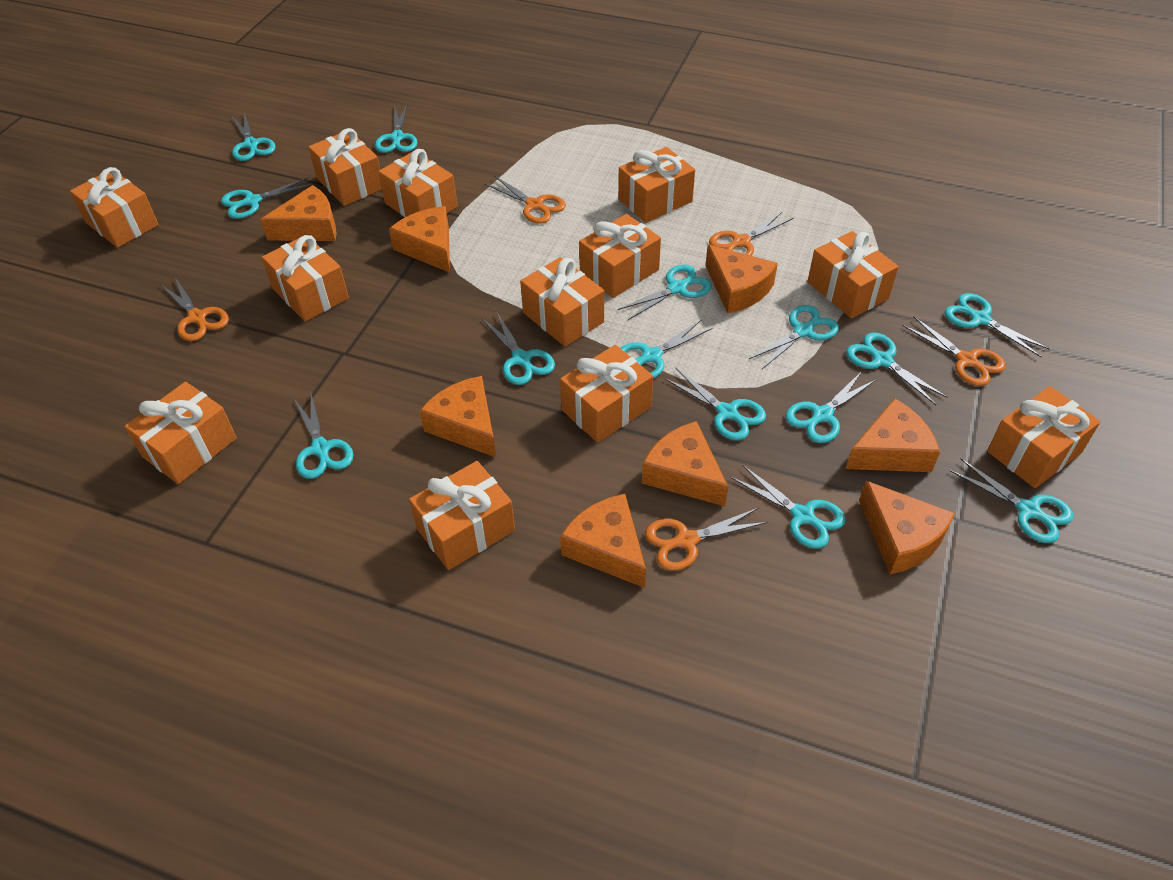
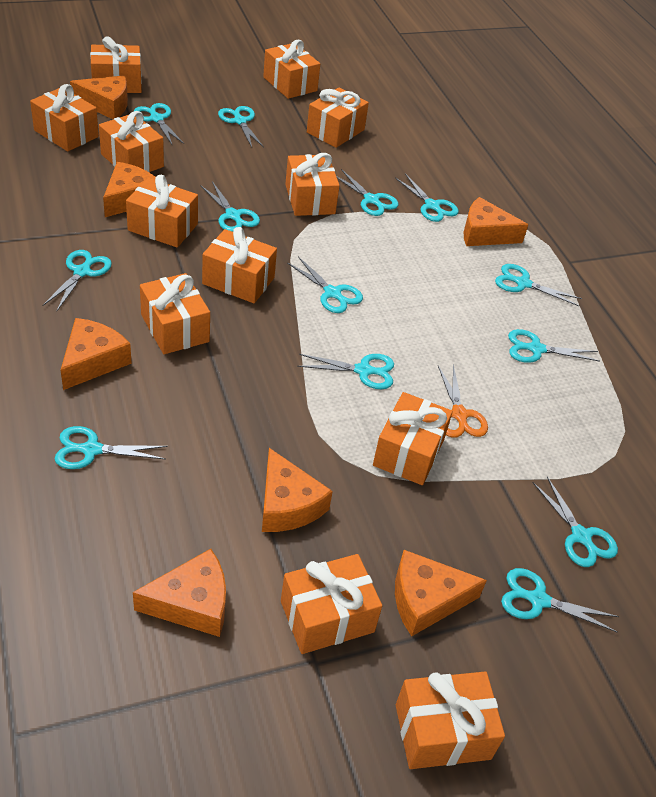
orange cheese: 8 -> 7
orange scissors: 5 -> 1
turquoise scissors: 14 -> 13

